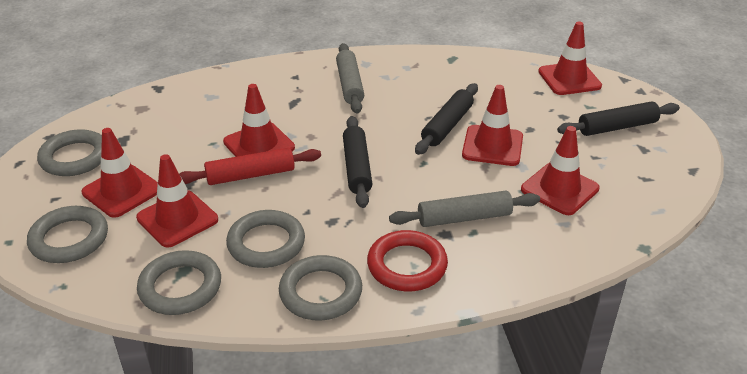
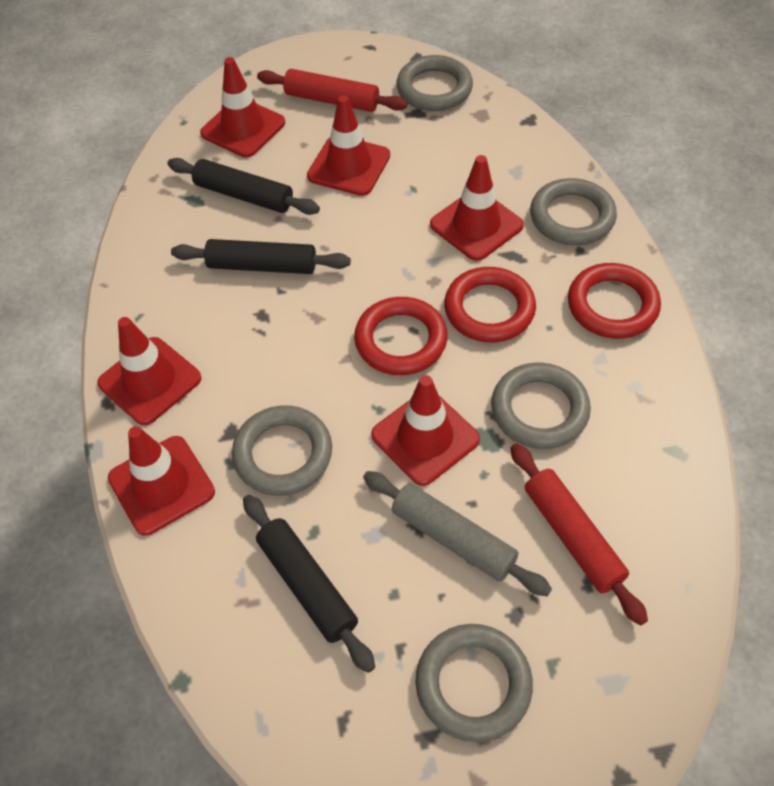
grey rolling pin: 2 -> 1
red ring: 1 -> 3
red rolling pin: 1 -> 2

